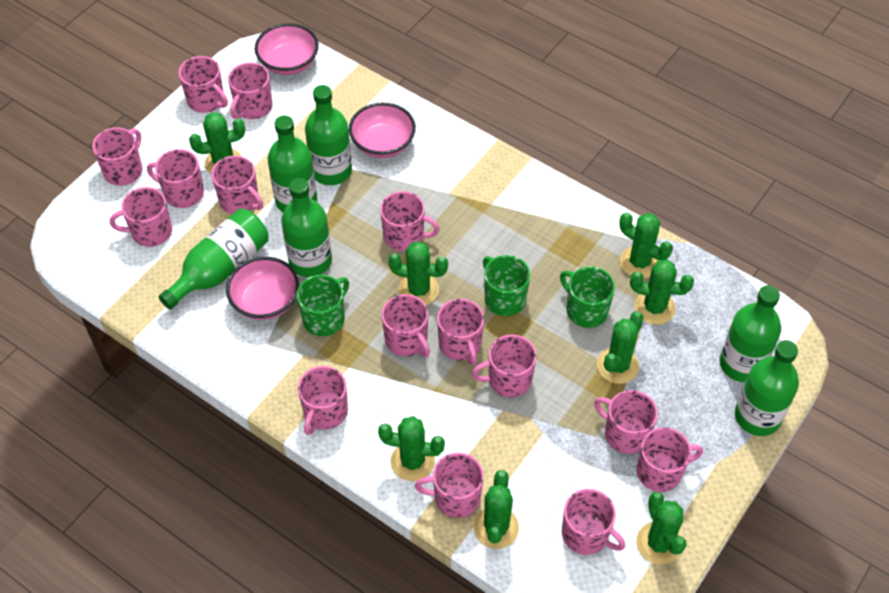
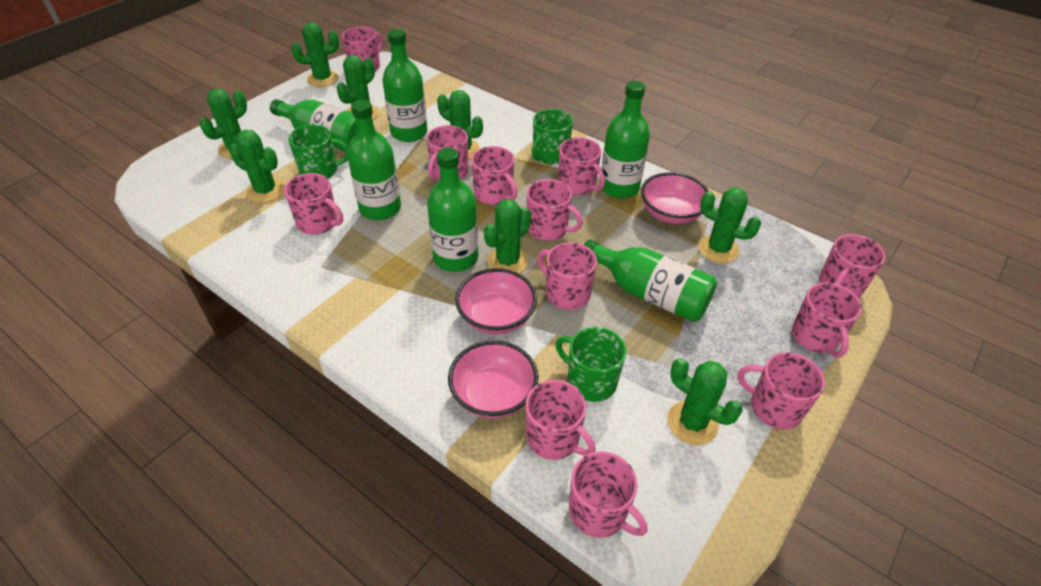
pink mug: 15 -> 12

